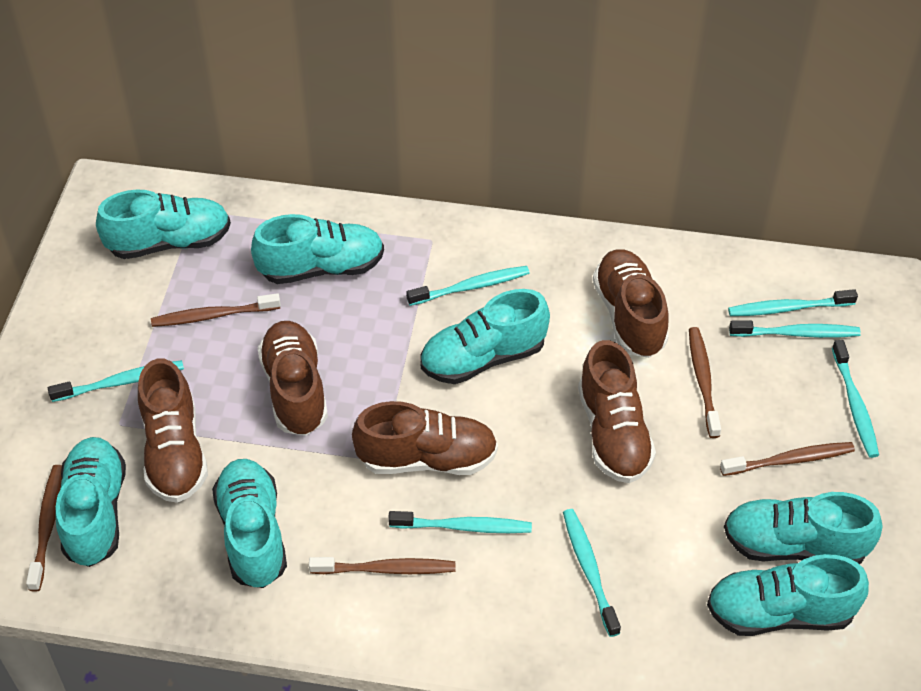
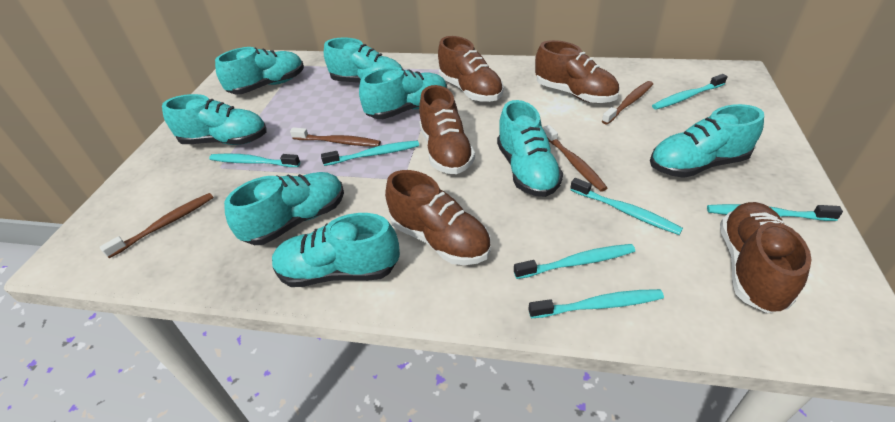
brown toothbrush: 5 -> 4
turquoise shoe: 7 -> 8

